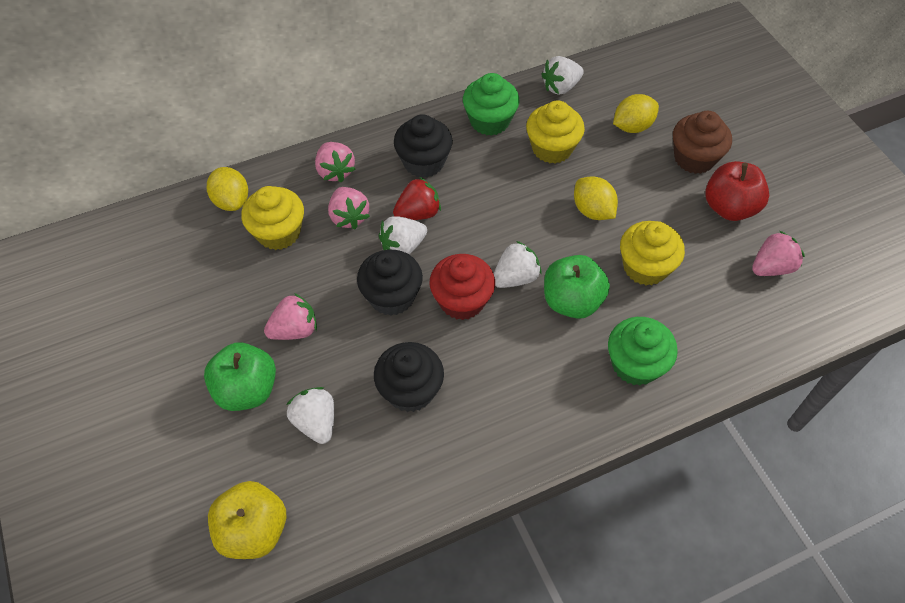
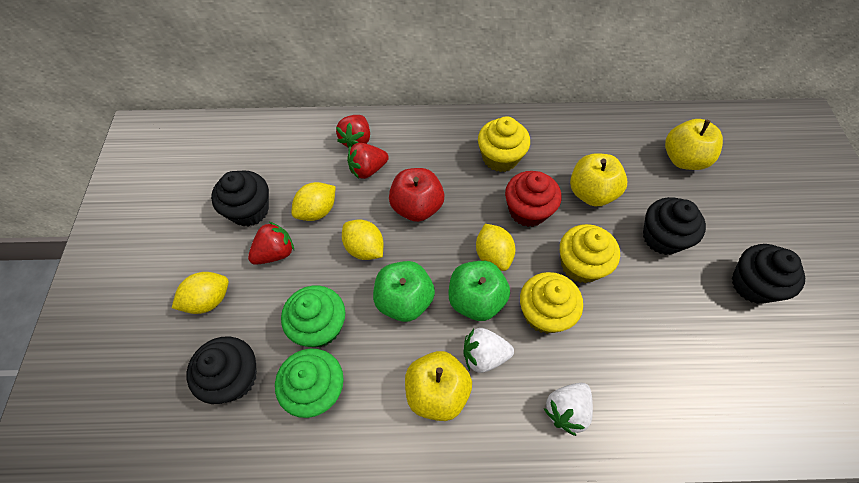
black cupcake: 3 -> 4
brown cupcake: 1 -> 0
pink strawberry: 4 -> 0
red strawberry: 1 -> 3
white strawberry: 4 -> 2
yellow apple: 1 -> 3
yellow lemon: 3 -> 4

